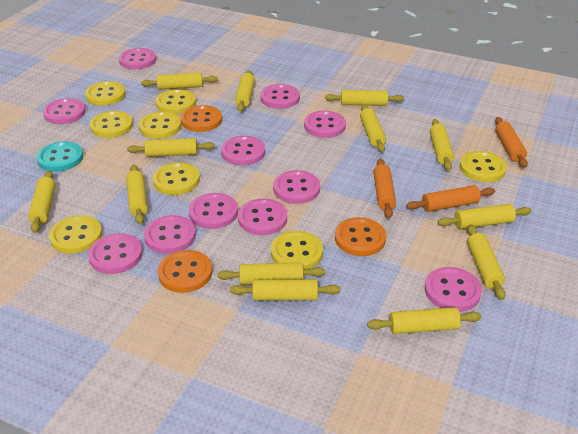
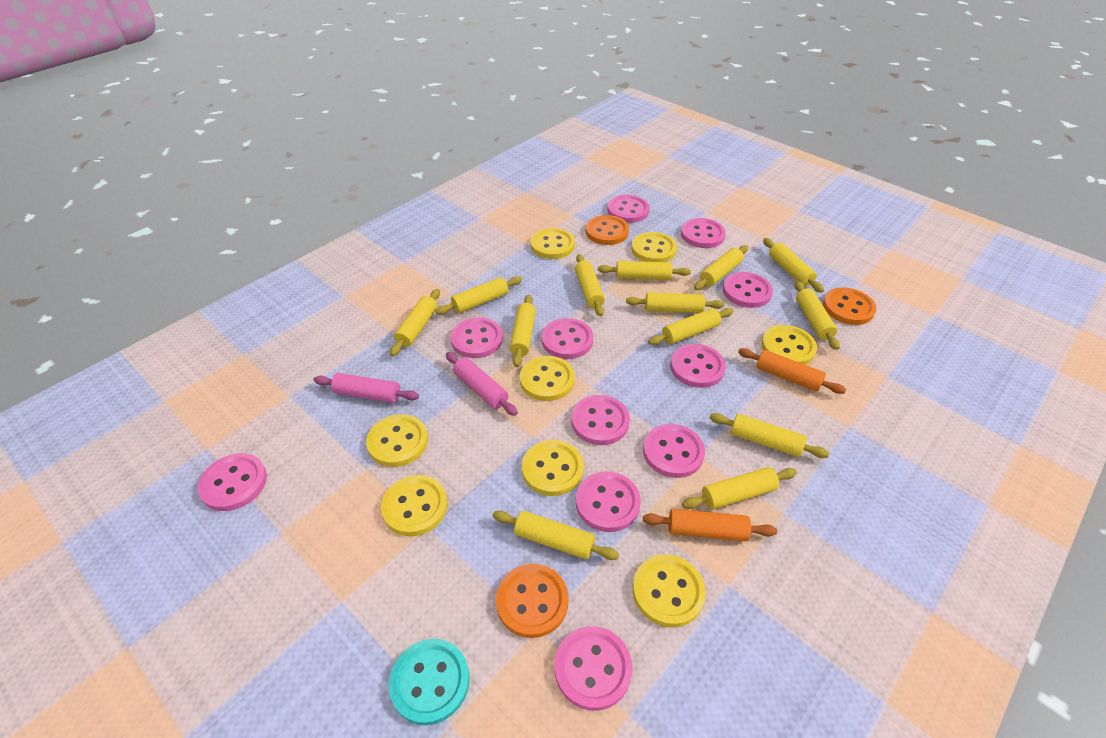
orange rolling pin: 3 -> 2
pink rolling pin: 0 -> 2

